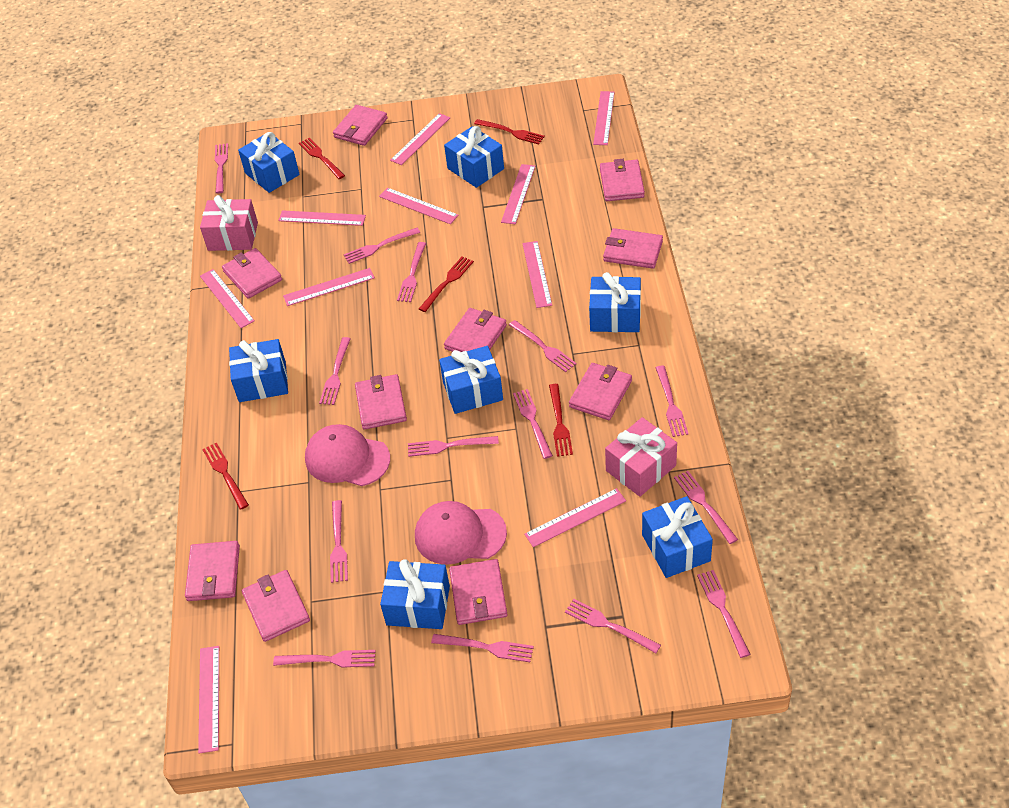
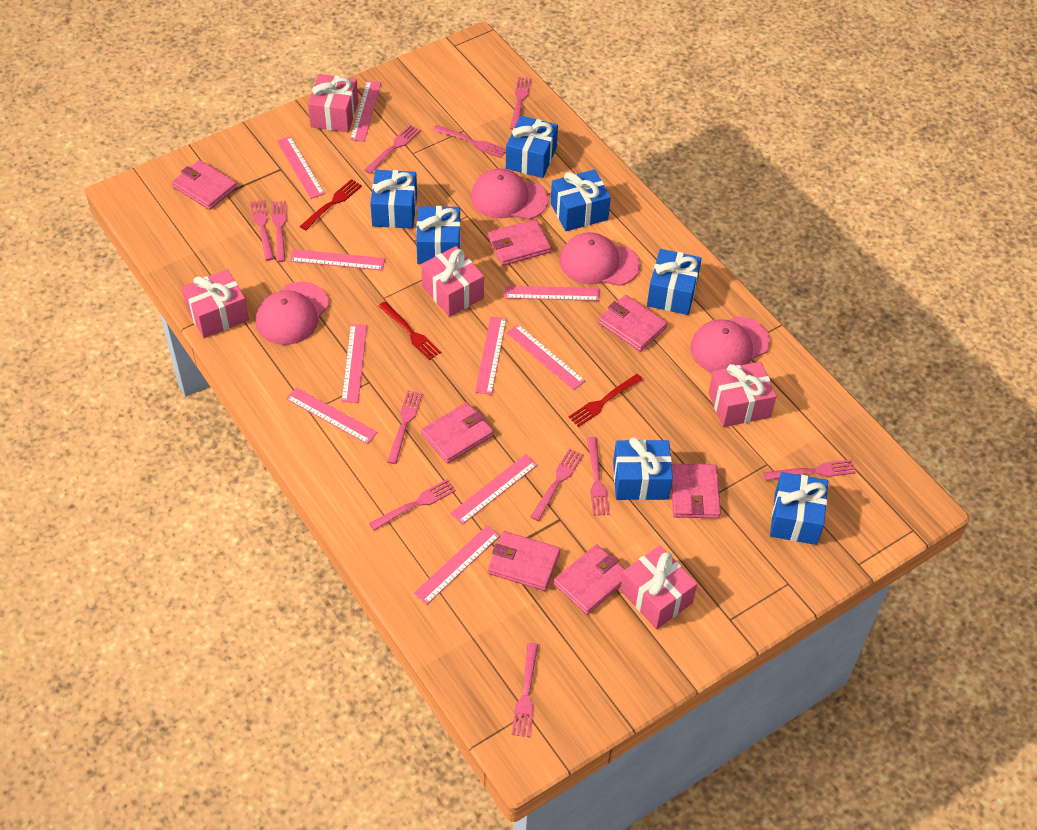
pink cap: 2 -> 4
pink fork: 14 -> 11
pink gift: 2 -> 5
pink wallet: 10 -> 7
red fork: 5 -> 3

